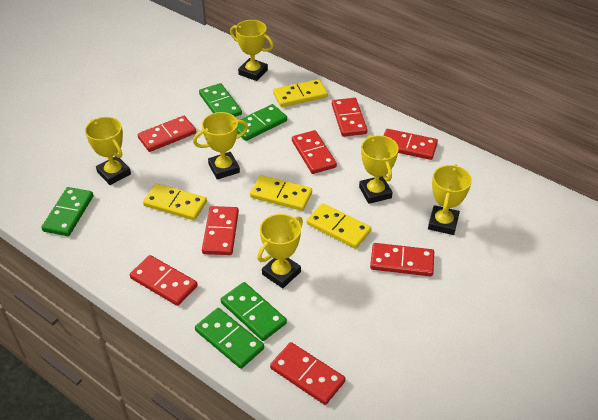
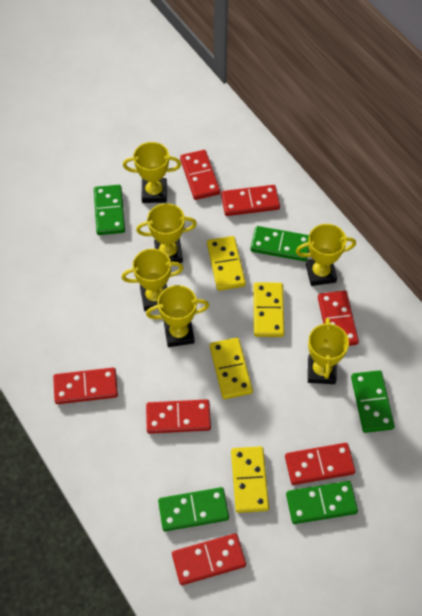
red domino: 8 -> 7

